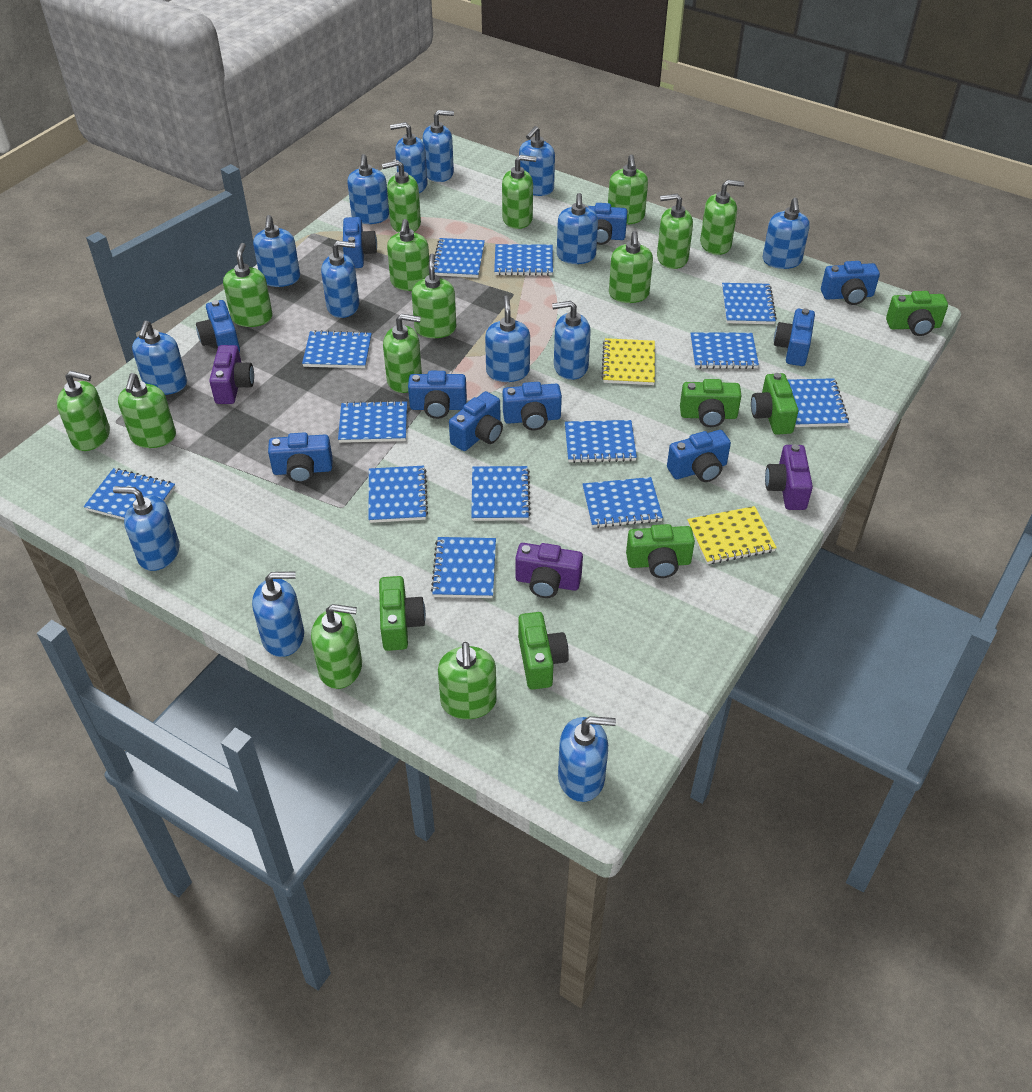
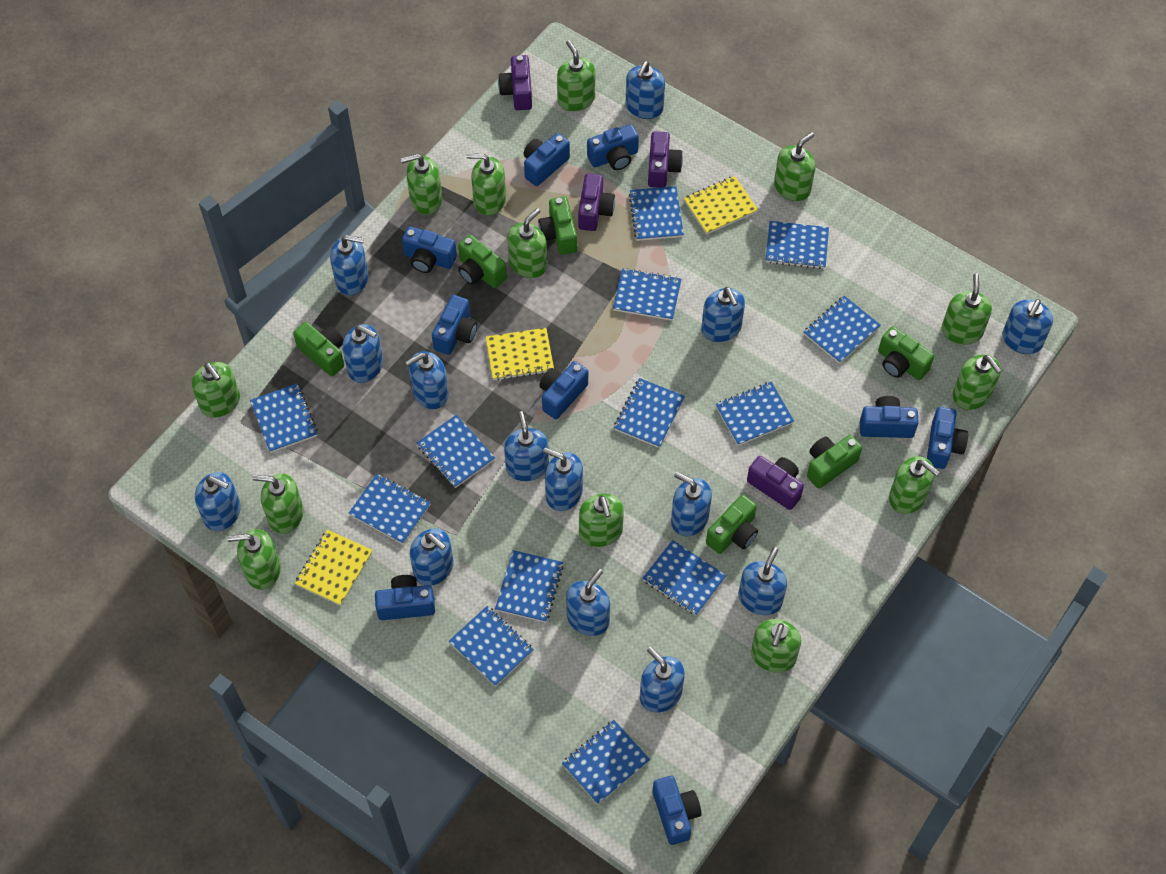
blue camera: 10 -> 9
green soap dispenser: 14 -> 13
purple camera: 3 -> 4
yellow notebook: 2 -> 3

